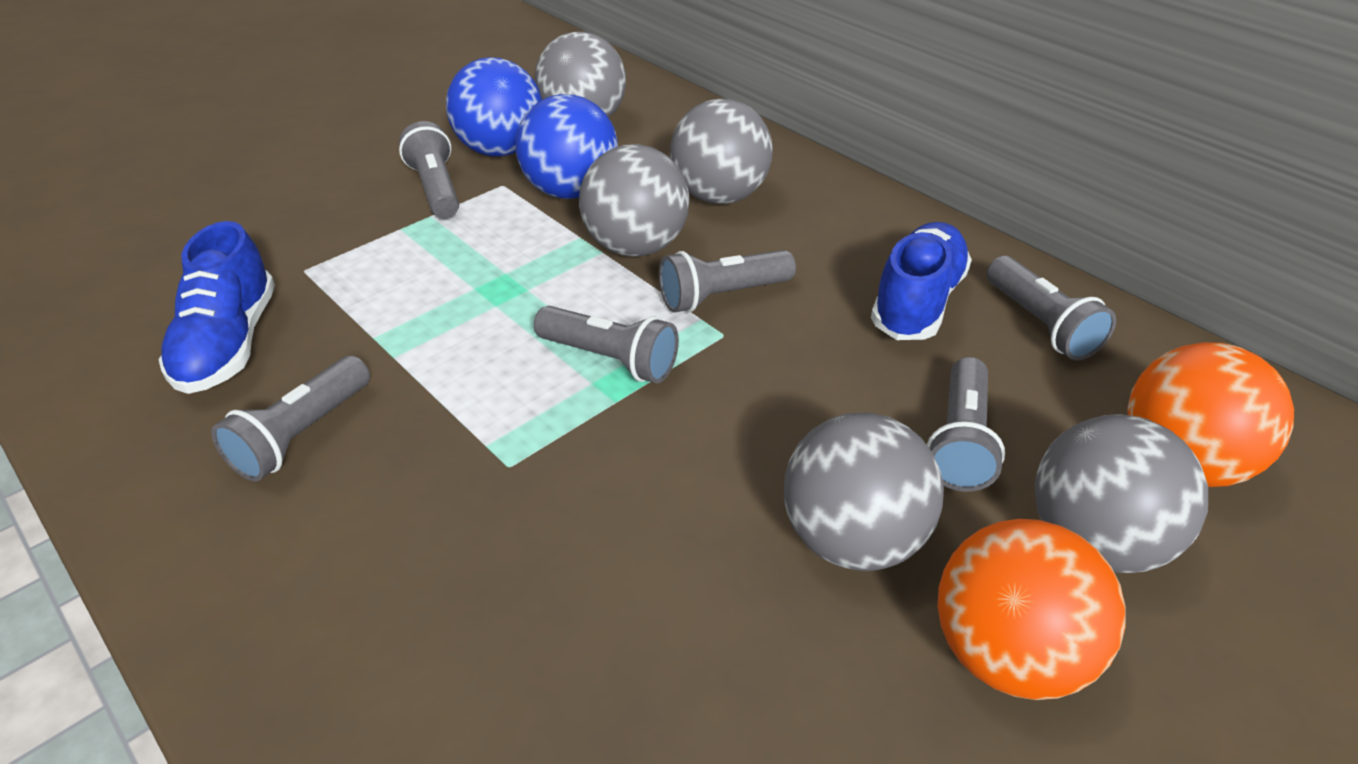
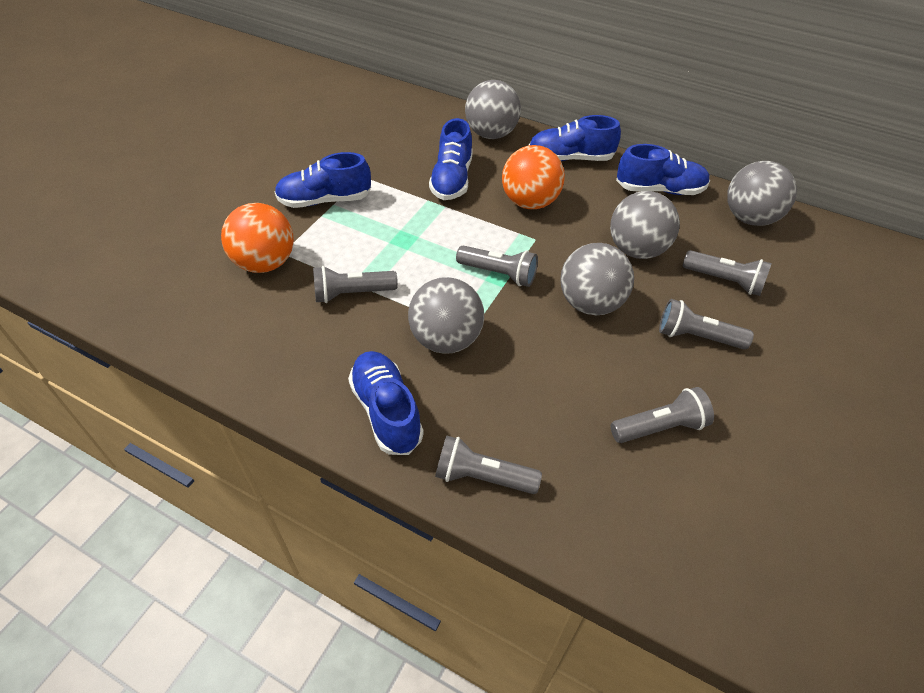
blue ball: 2 -> 0
blue shoe: 2 -> 5

